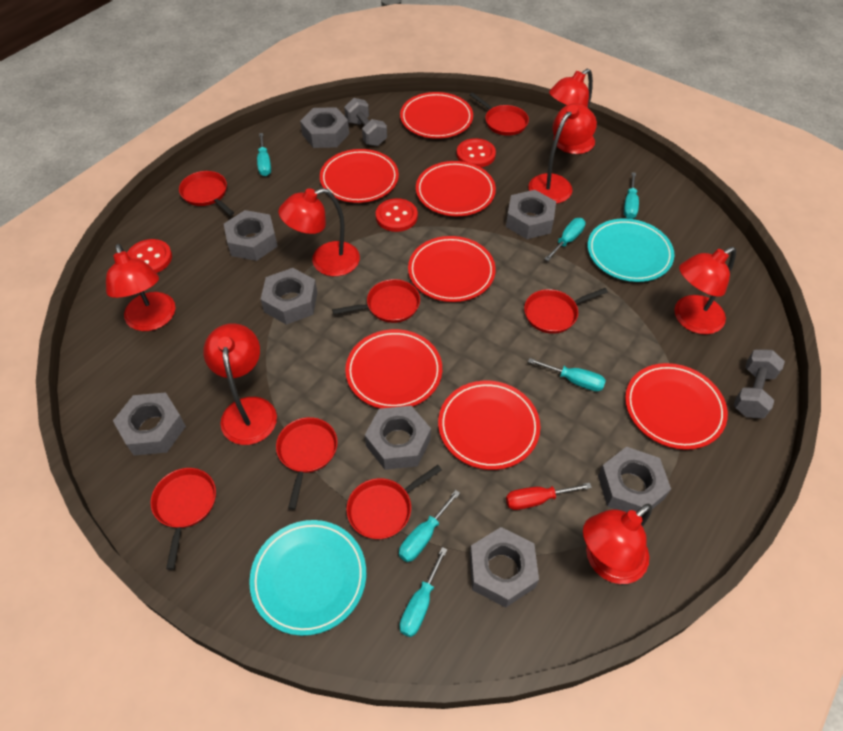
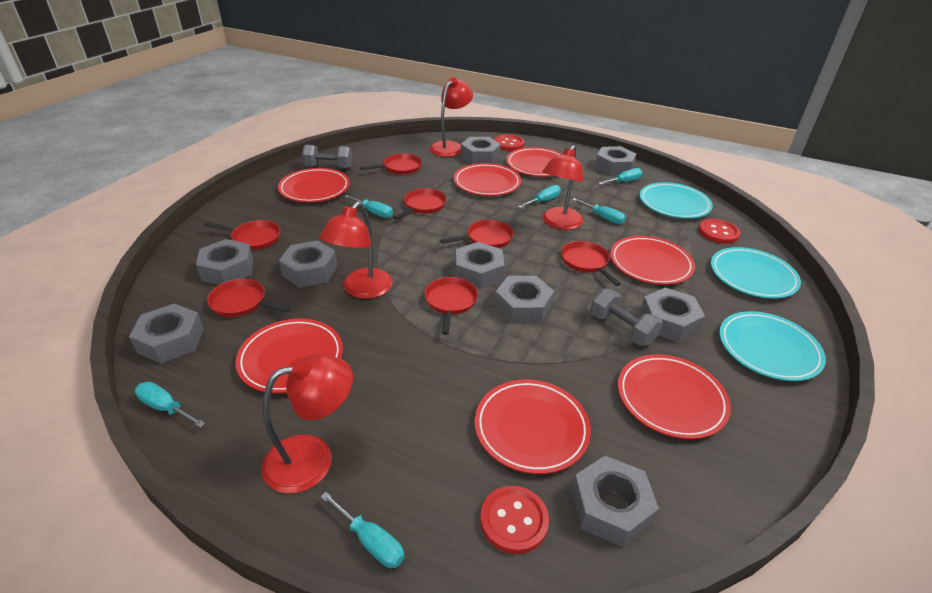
grey nut: 8 -> 9
red lamp: 7 -> 4
red screwdriver: 1 -> 0
turquoise plate: 2 -> 3

